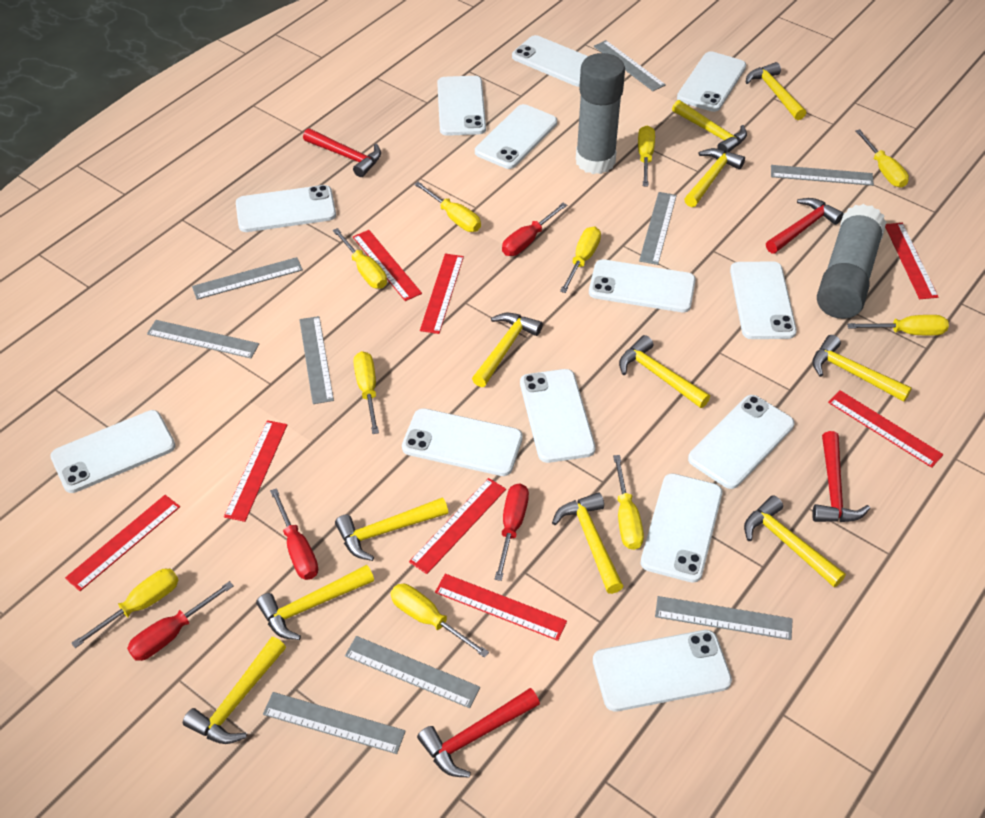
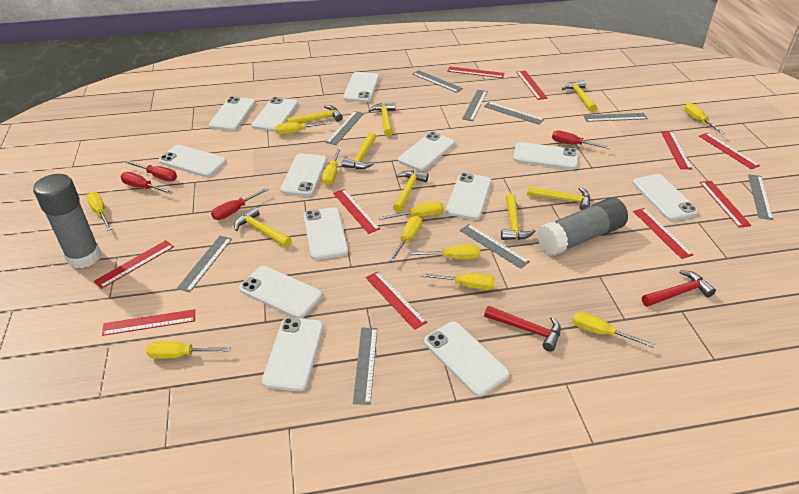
red hammer: 4 -> 2
red ruler: 8 -> 10
yellow hammer: 11 -> 8

